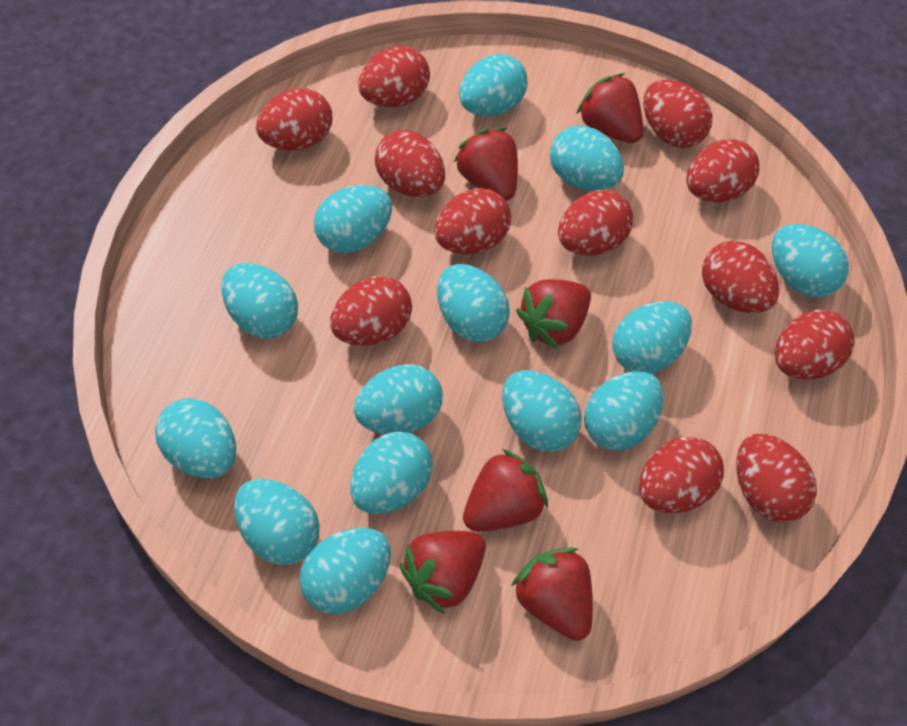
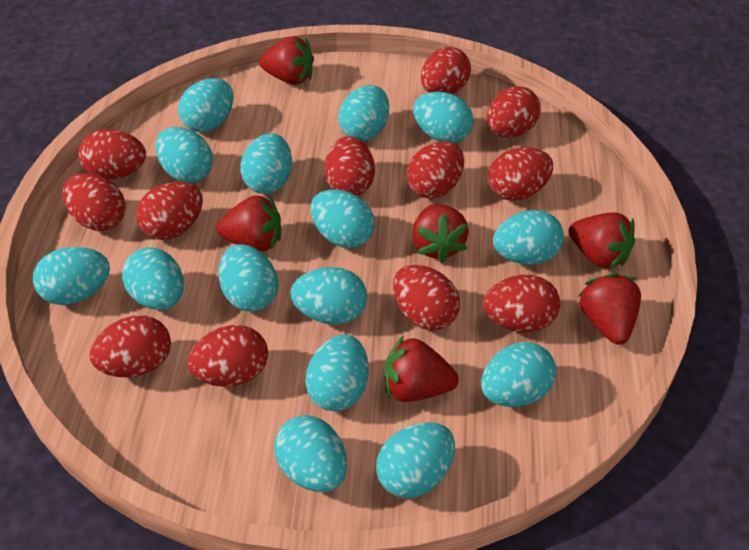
turquoise egg: 14 -> 15

